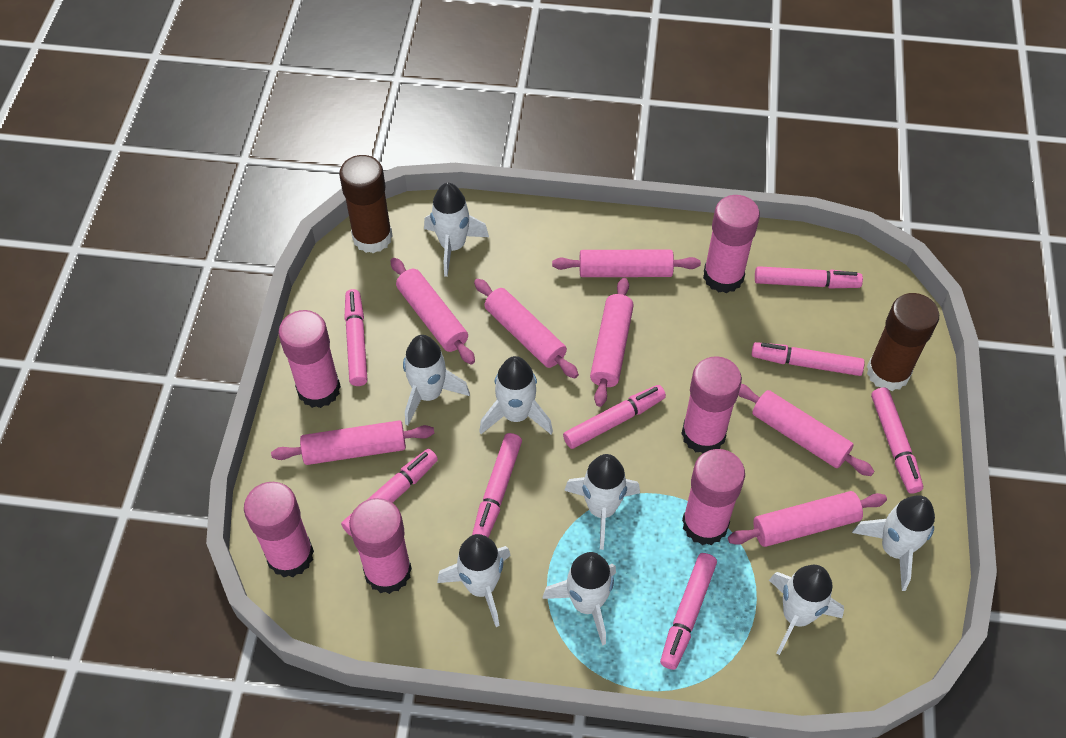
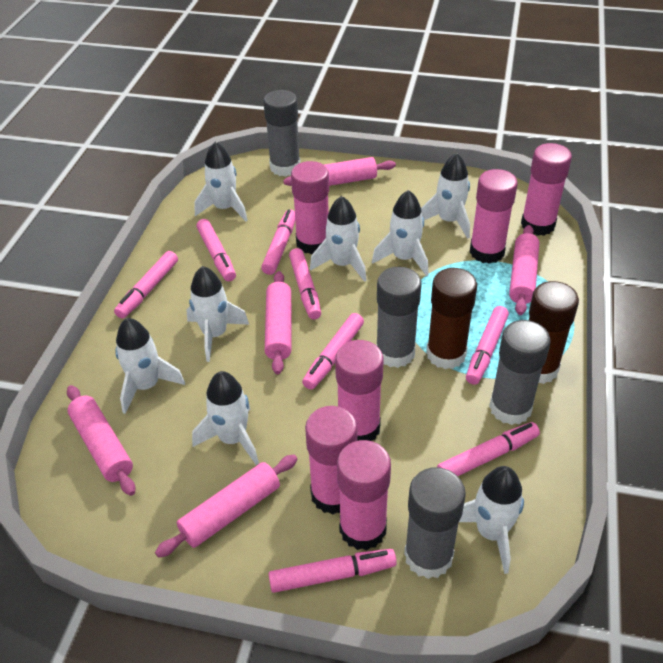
grey glue stick: 0 -> 4
pink rolling pin: 7 -> 5

